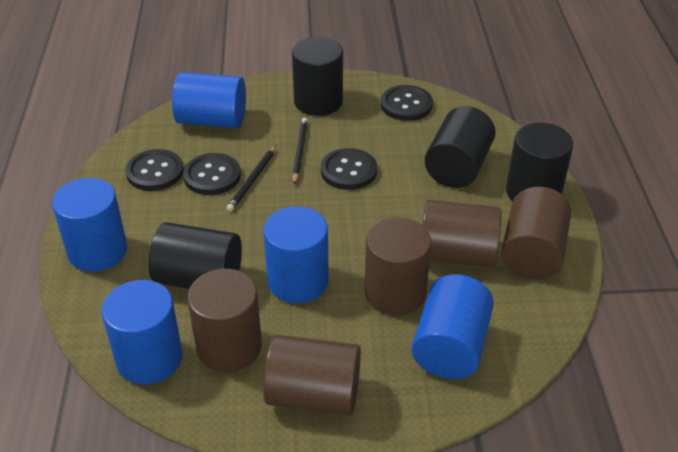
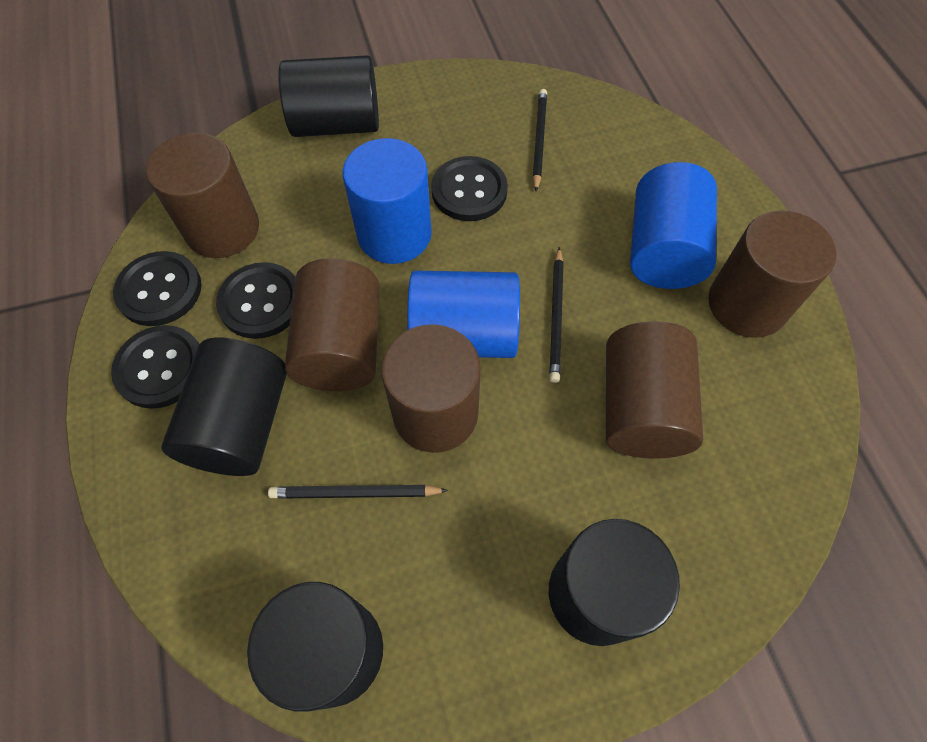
black pencil: 2 -> 3
blue cylinder: 5 -> 3

